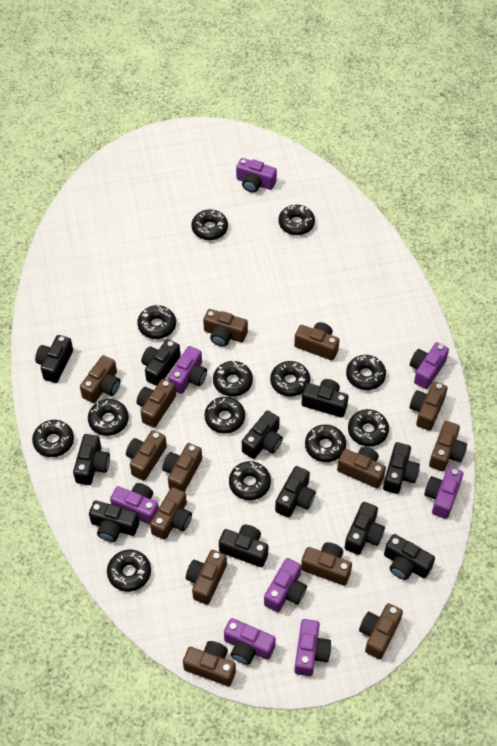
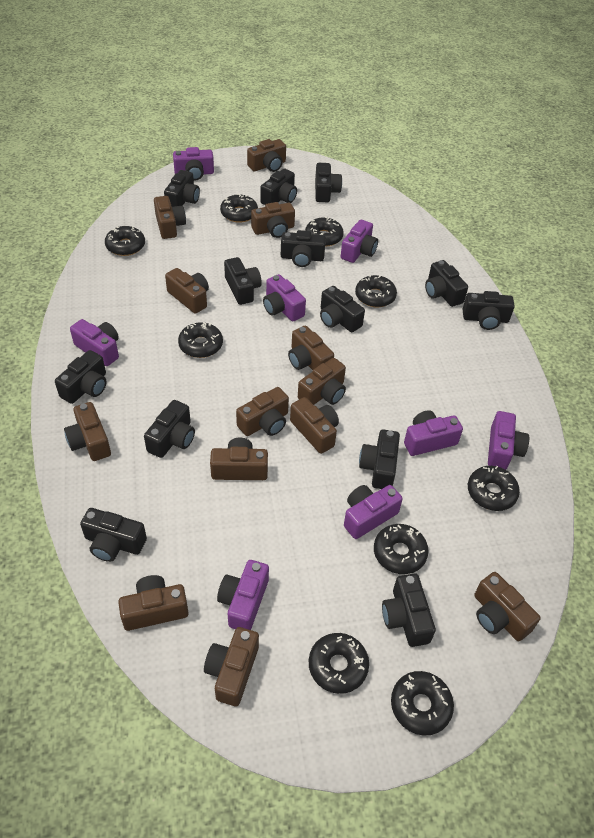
black camera: 11 -> 13
black donut: 13 -> 9
brown camera: 14 -> 13

